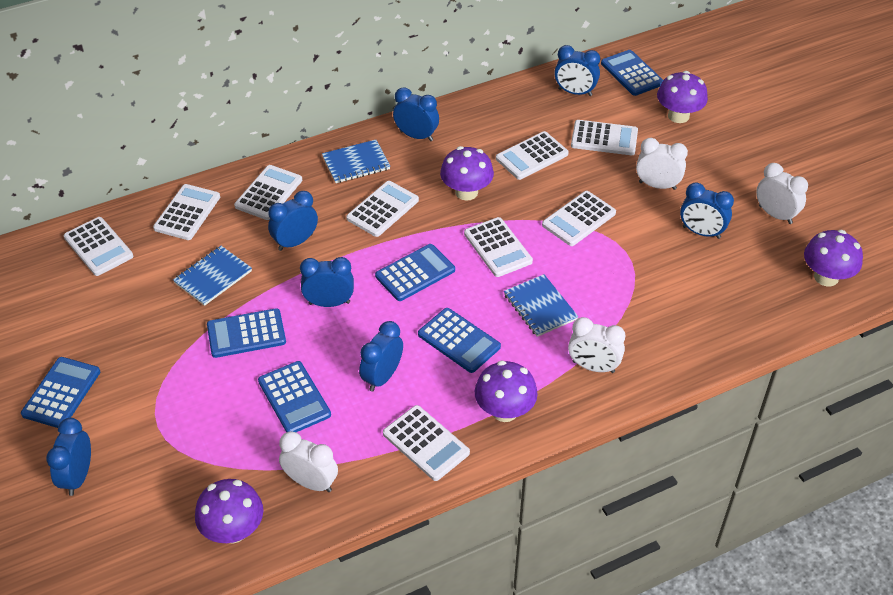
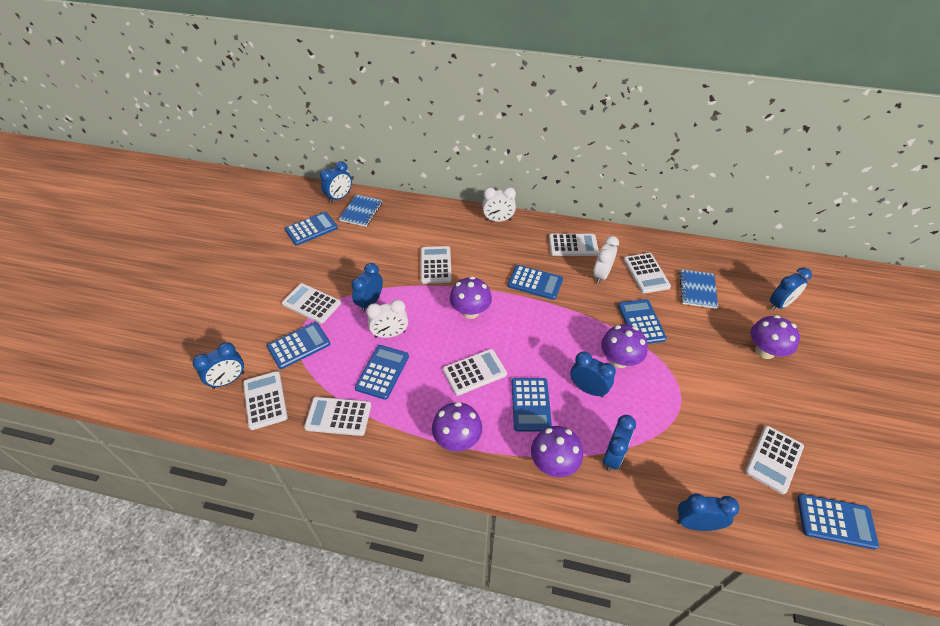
blue calculator: 6 -> 7
blue notebook: 3 -> 2
white calculator: 9 -> 8
white clock: 4 -> 3

